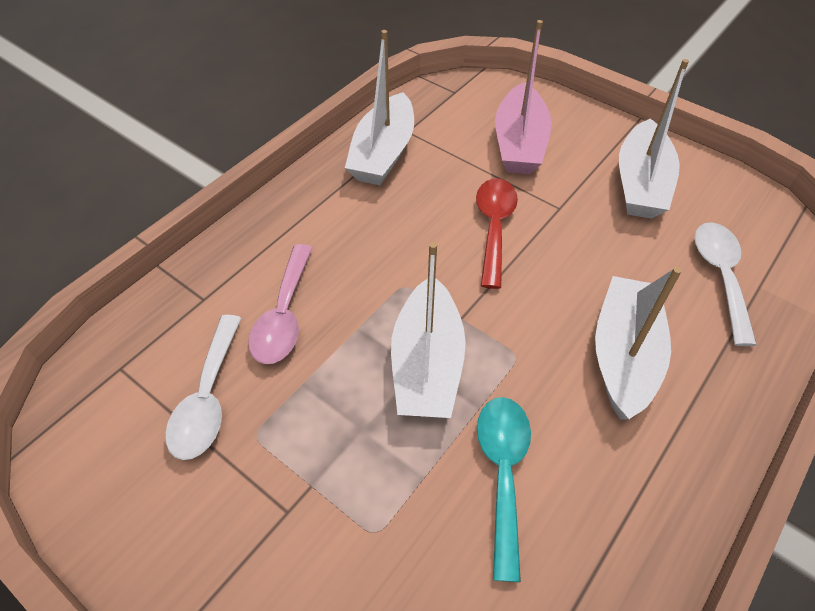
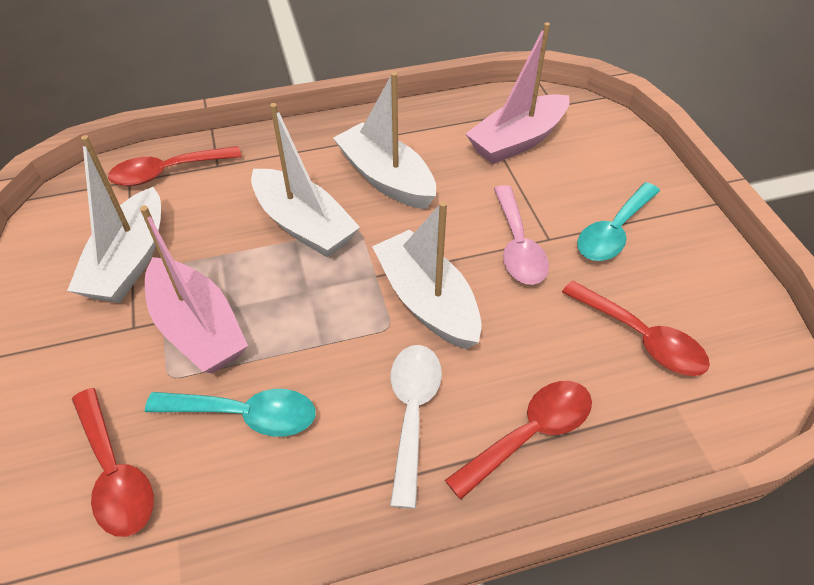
pink boat: 1 -> 2
red spoon: 1 -> 4
turquoise spoon: 1 -> 2
white spoon: 2 -> 1

